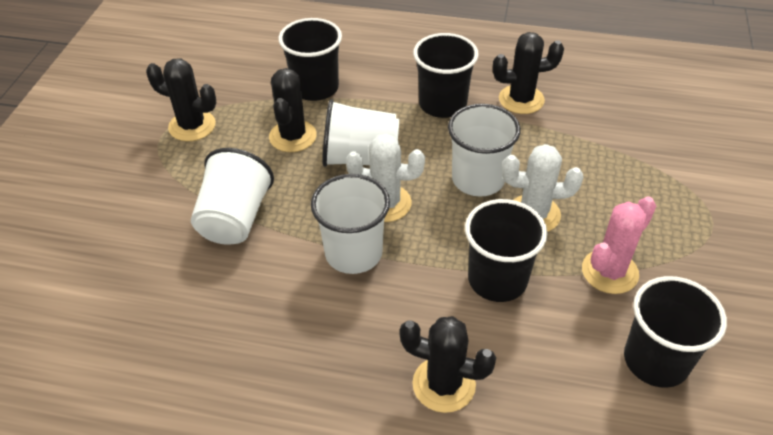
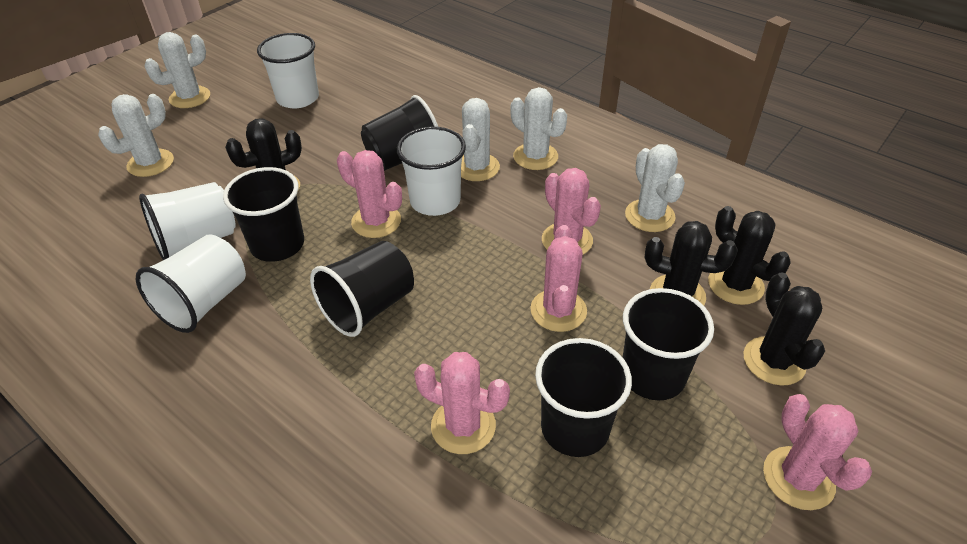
black cup: 4 -> 5
pink cactus: 1 -> 5
white cactus: 2 -> 5

